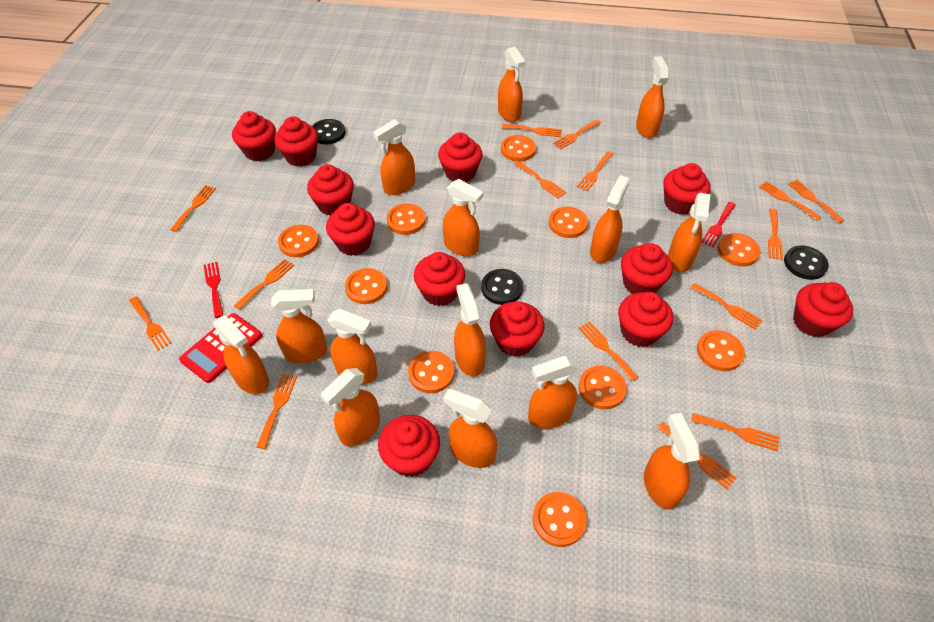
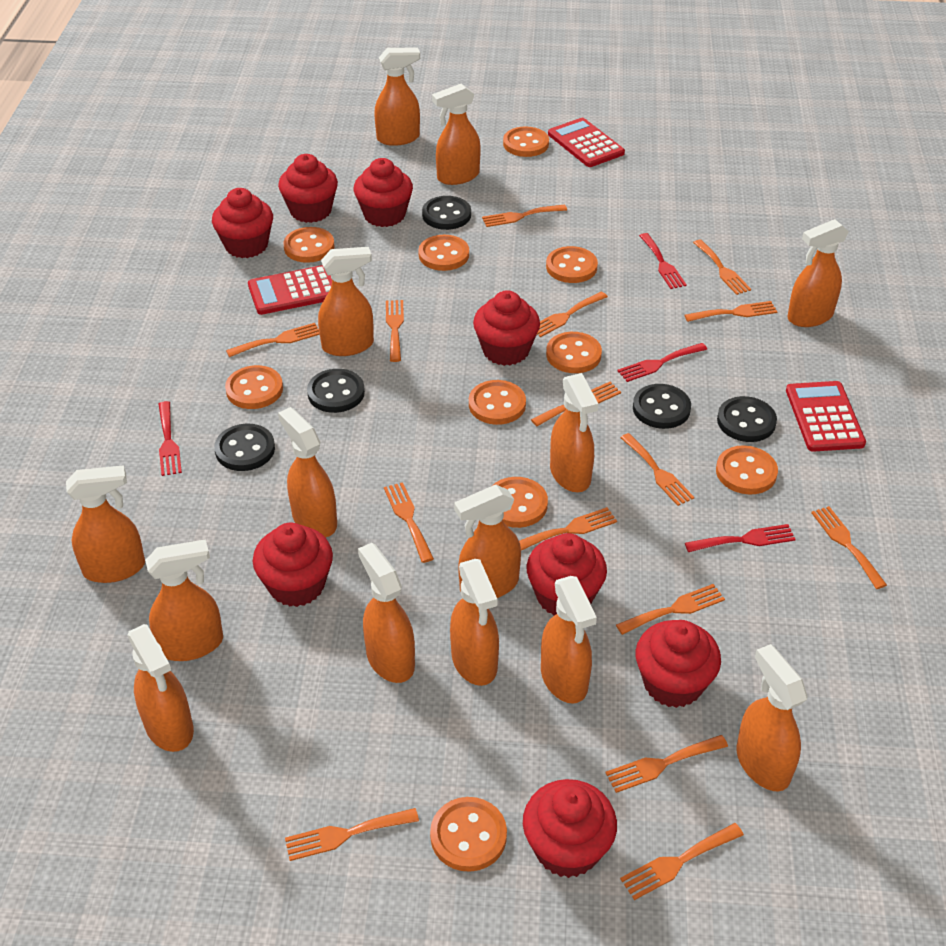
black button: 3 -> 5
red calculator: 1 -> 3
red cupcake: 12 -> 8
red fork: 2 -> 4

